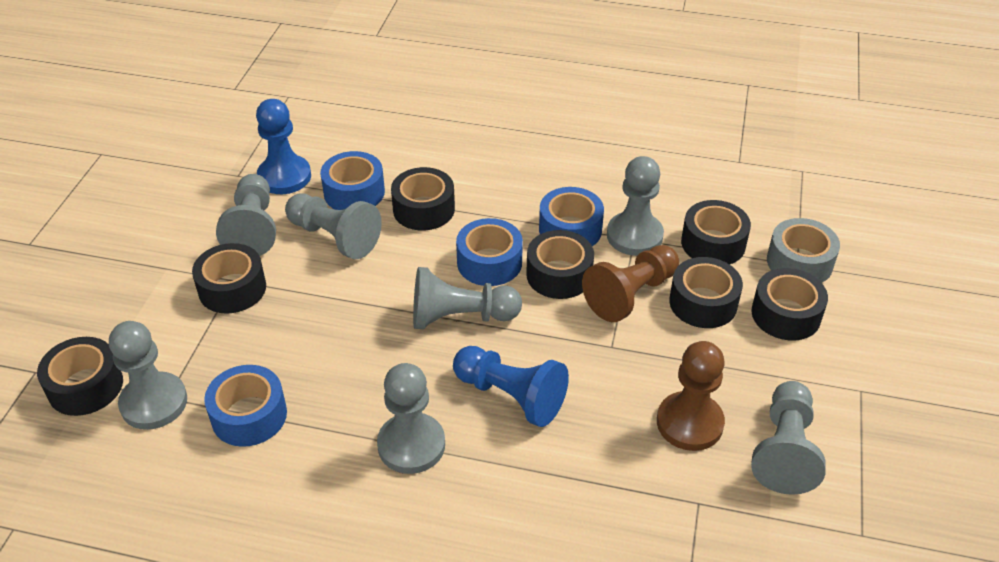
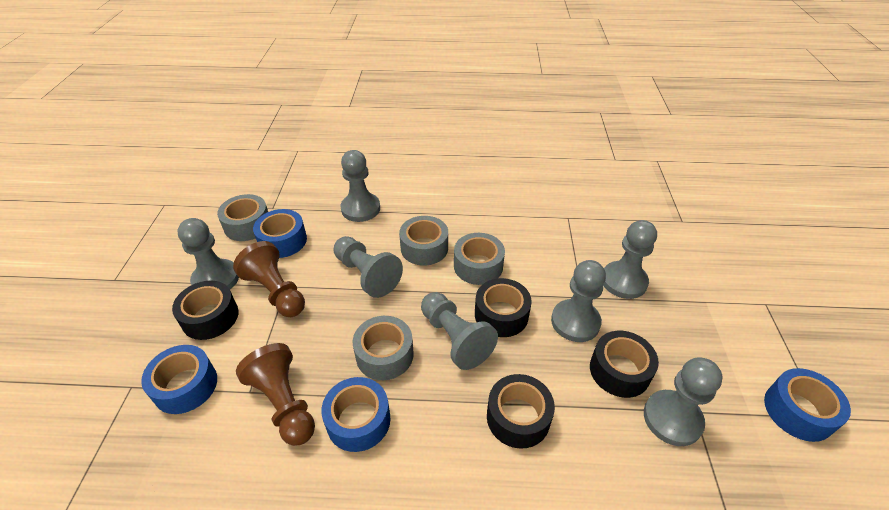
black tape: 7 -> 4
blue pawn: 2 -> 0
grey tape: 1 -> 4

